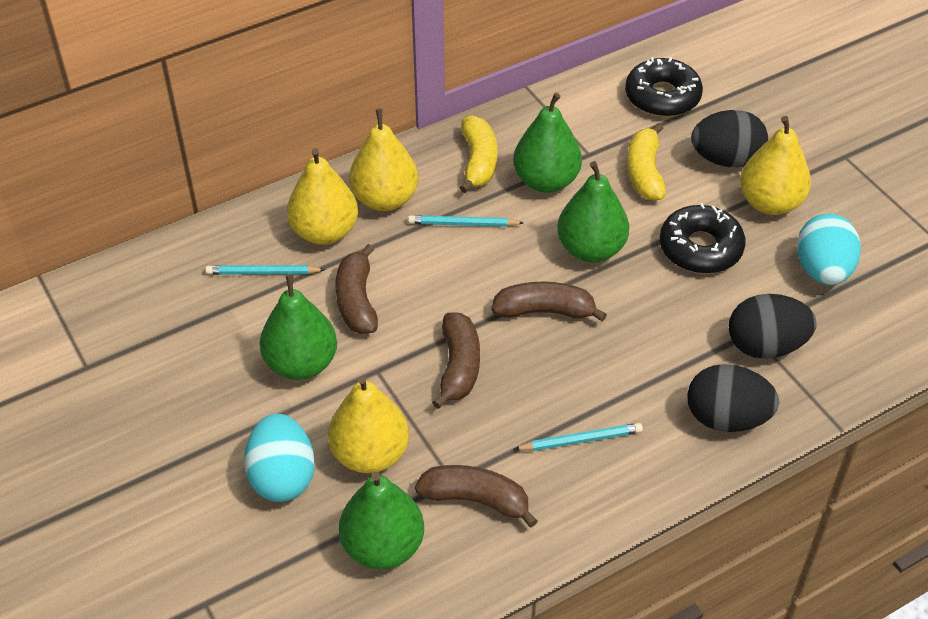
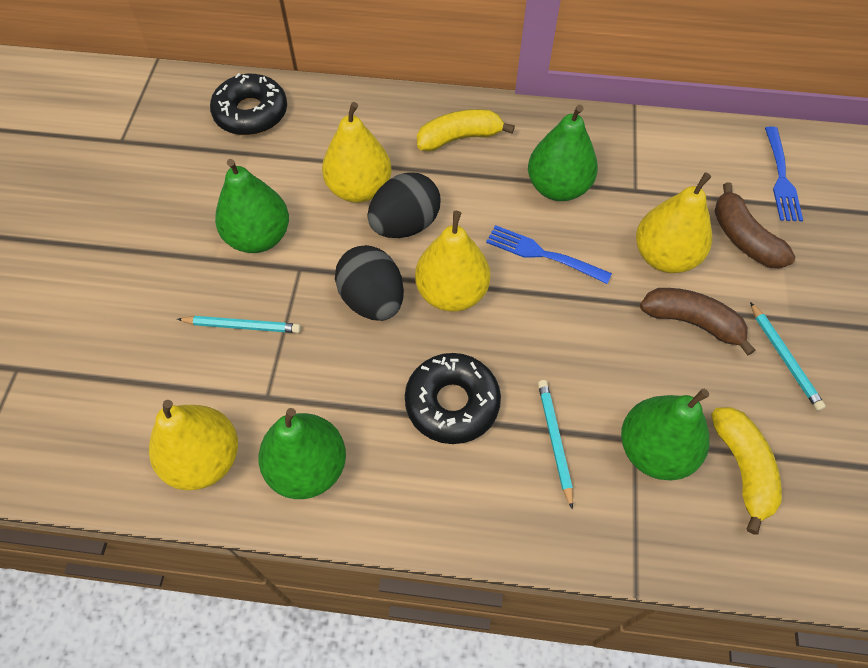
black egg: 3 -> 2
blue fork: 0 -> 2
brown banana: 4 -> 2
turquoise egg: 2 -> 0

